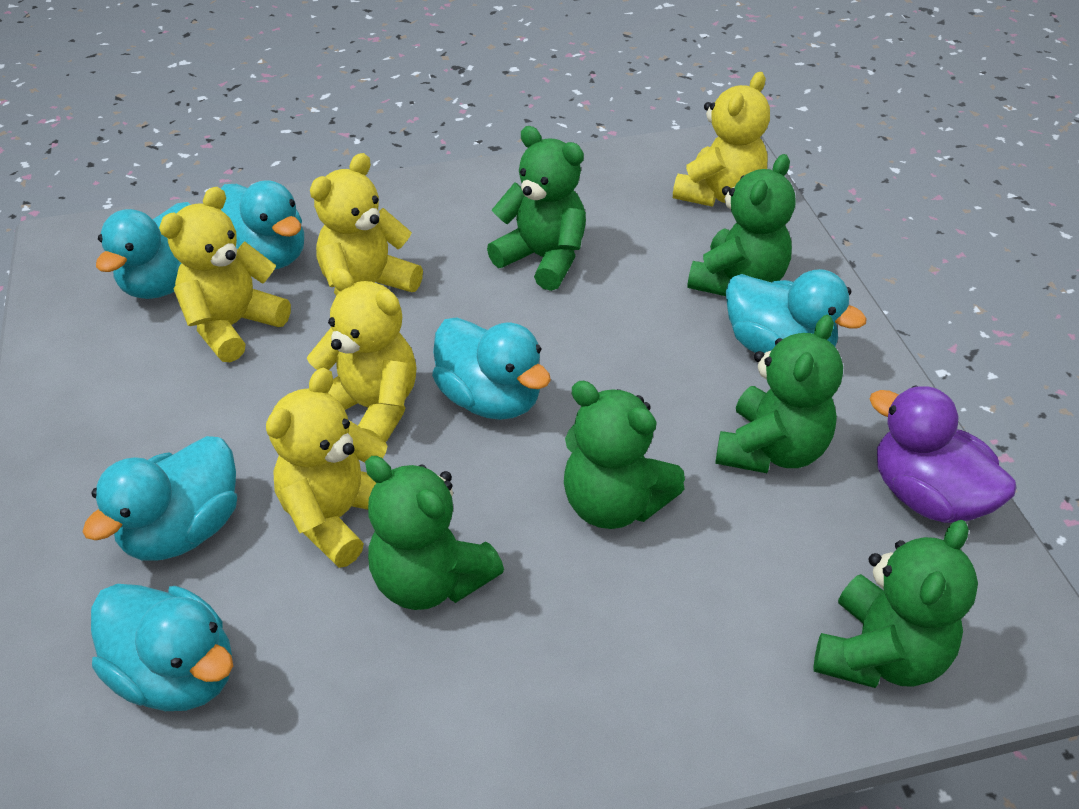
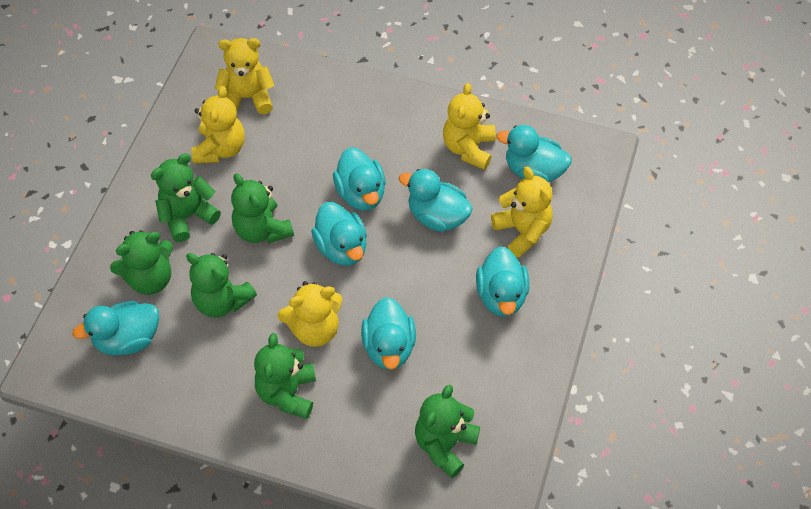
purple duck: 1 -> 0
turquoise duck: 6 -> 7

